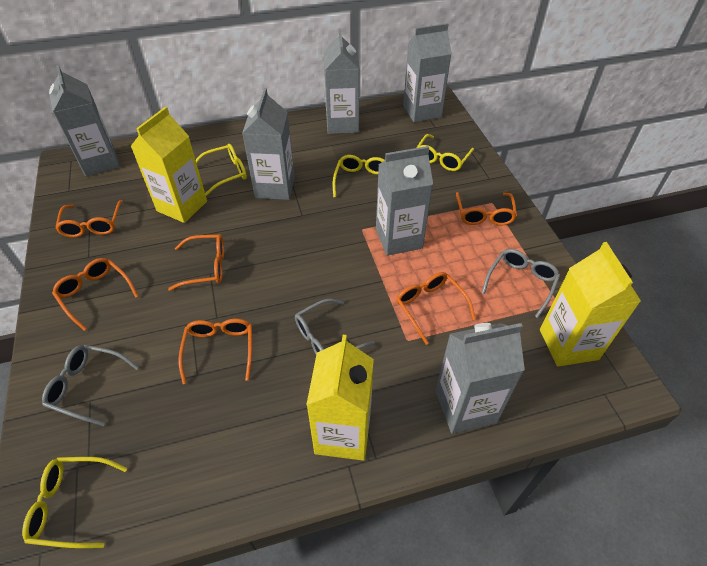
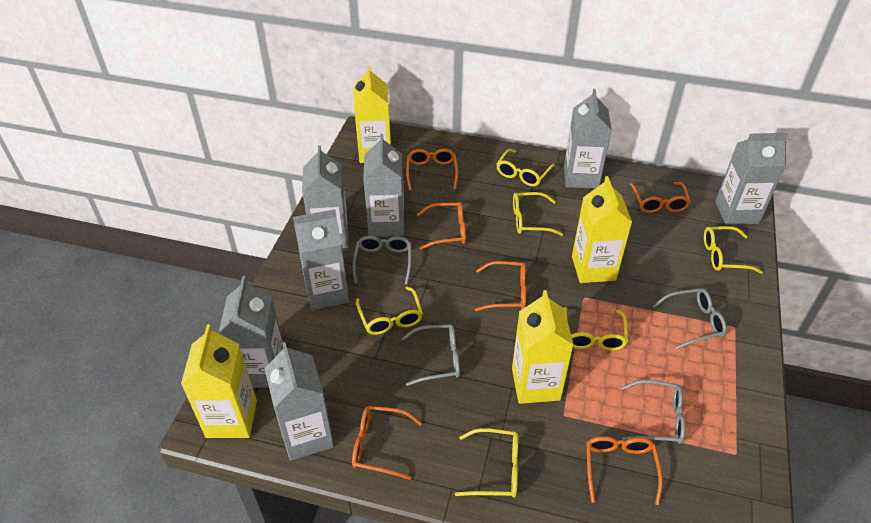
grey carton: 6 -> 7
grey glasses: 3 -> 4
yellow carton: 3 -> 4
yellow glasses: 4 -> 6

